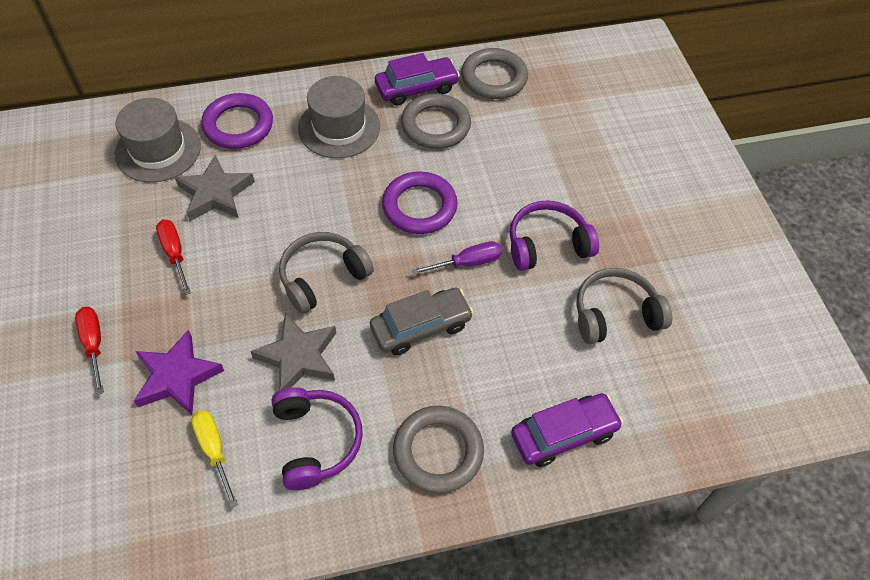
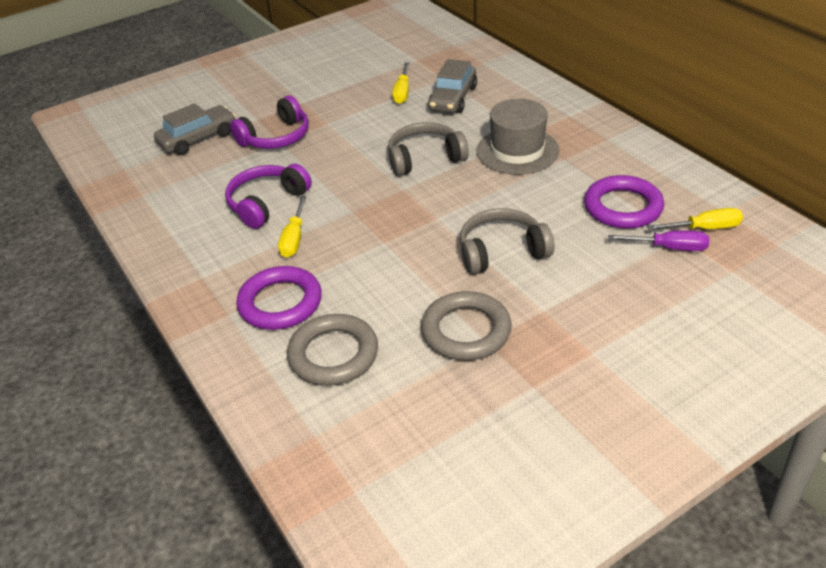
grey car: 1 -> 2
grey hat: 2 -> 1
grey ring: 3 -> 2
grey star: 2 -> 0
purple car: 2 -> 0
purple star: 1 -> 0
red screwdriver: 2 -> 0
yellow screwdriver: 1 -> 3

